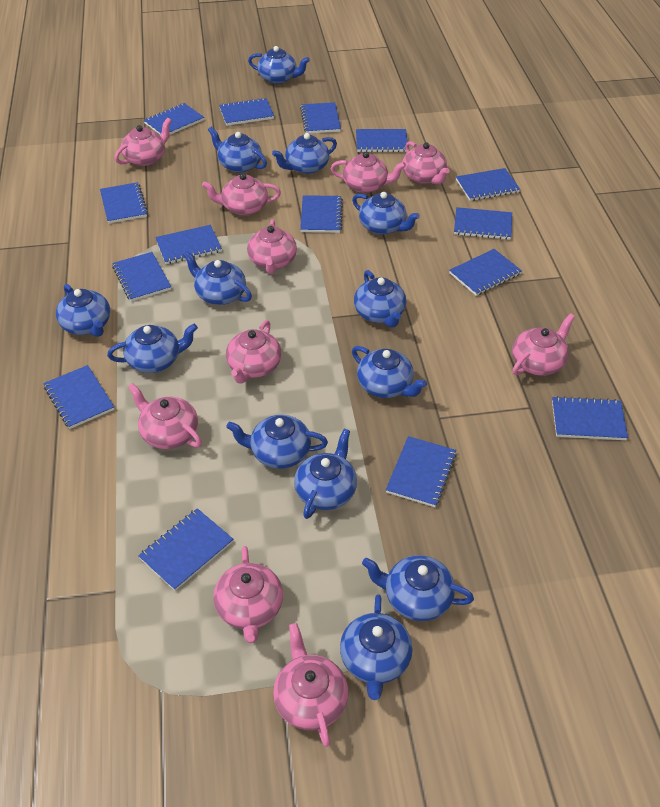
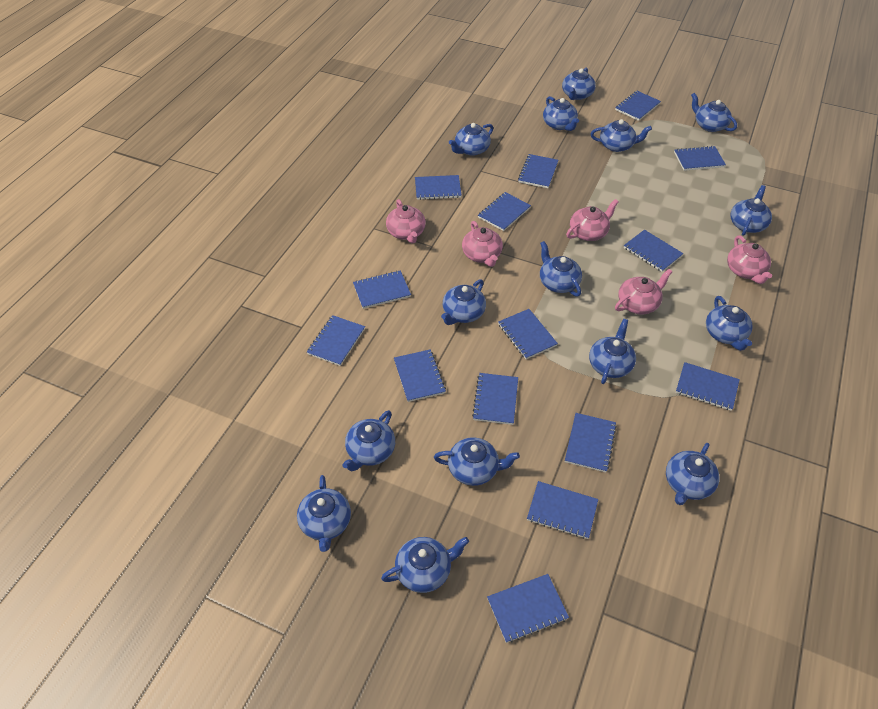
blue teapot: 13 -> 15
pink teapot: 10 -> 5

